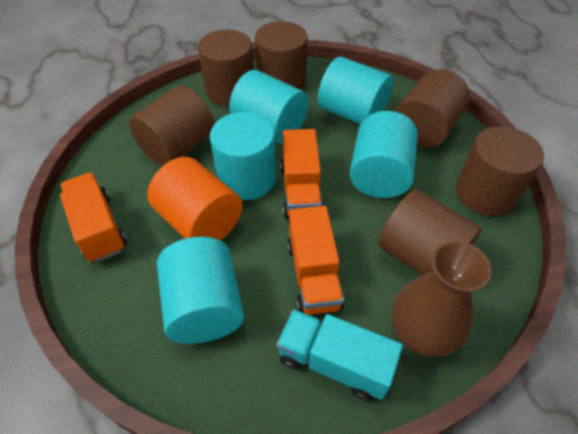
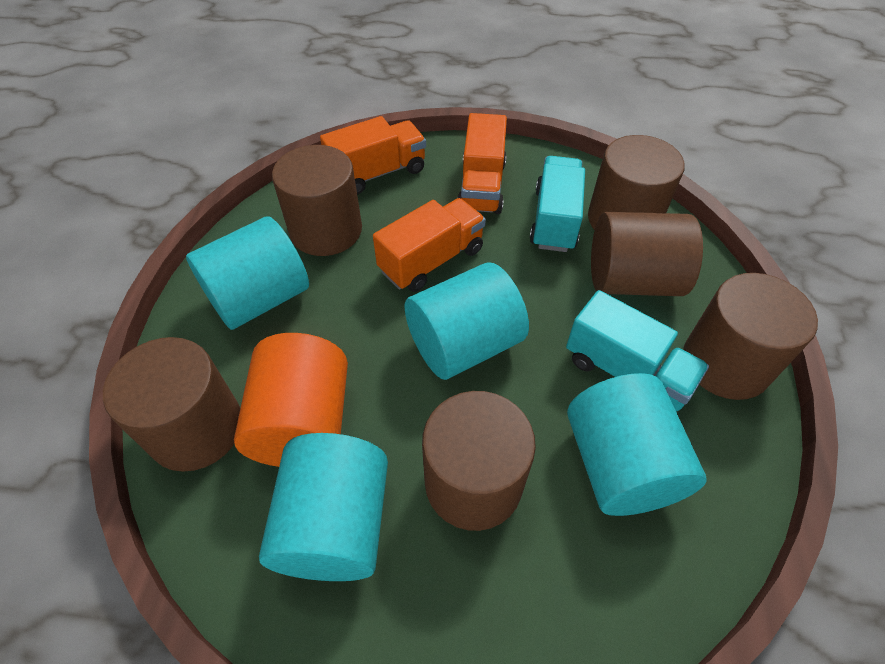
brown vase: 1 -> 0
turquoise cylinder: 5 -> 4
turquoise truck: 1 -> 2

